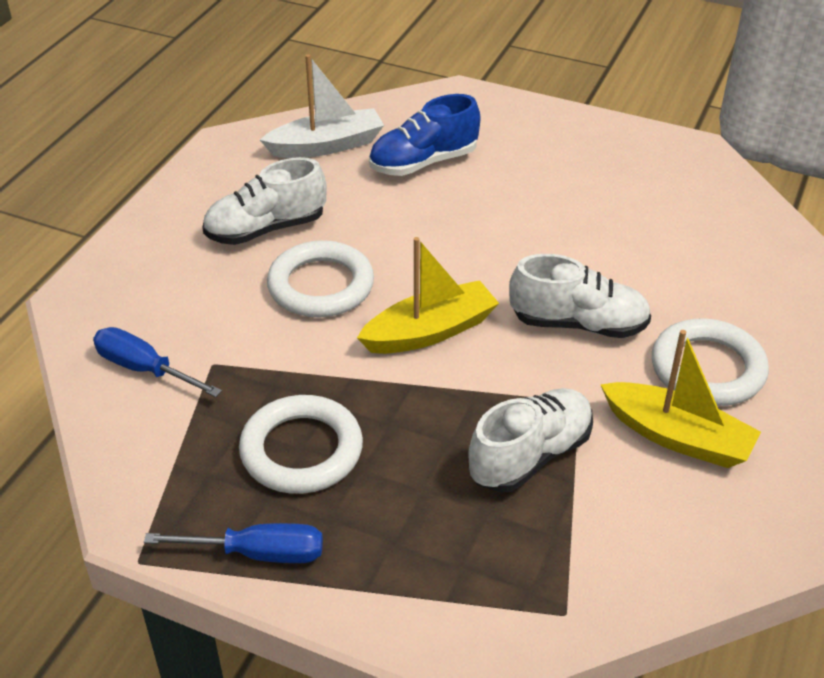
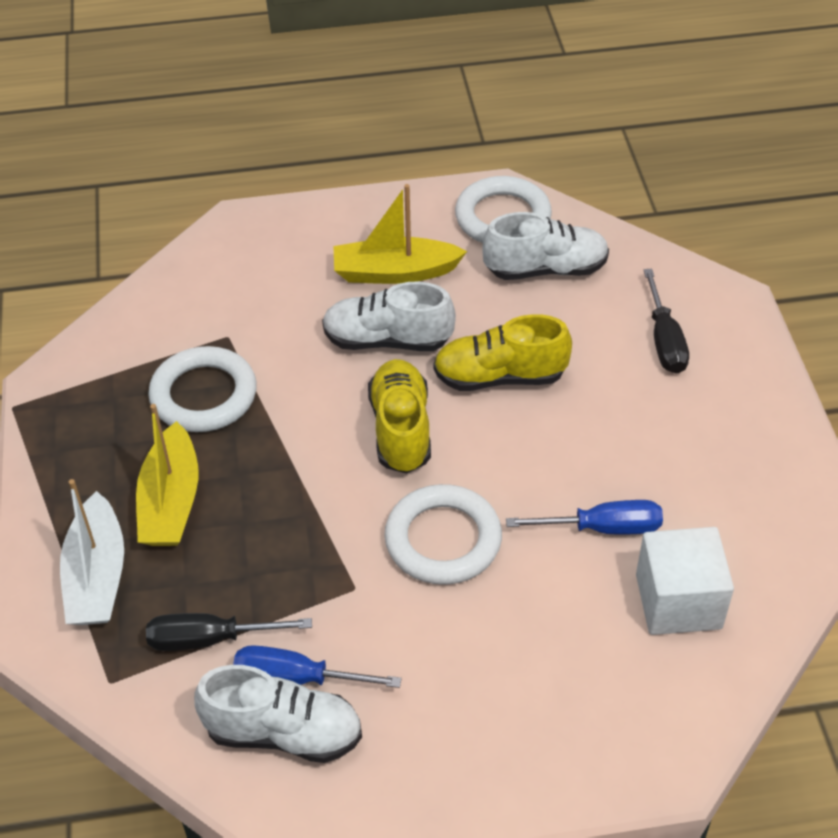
black screwdriver: 0 -> 2
blue shoe: 1 -> 0
white cube: 0 -> 1
yellow shoe: 0 -> 2

